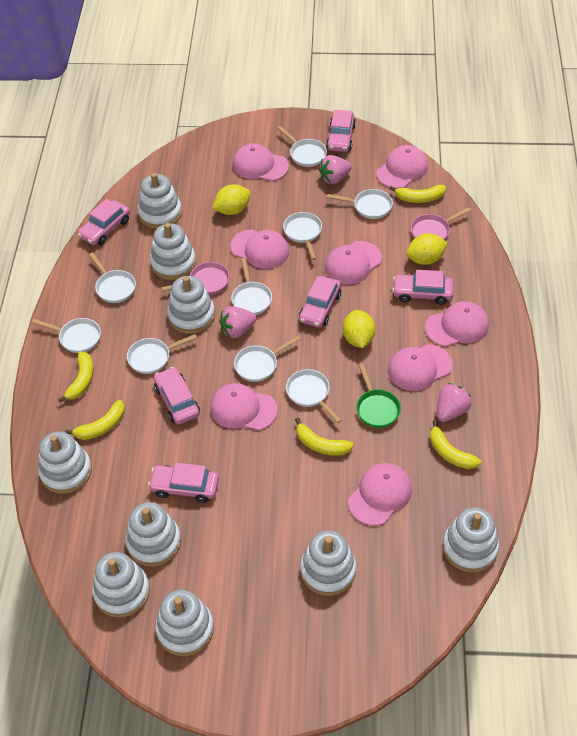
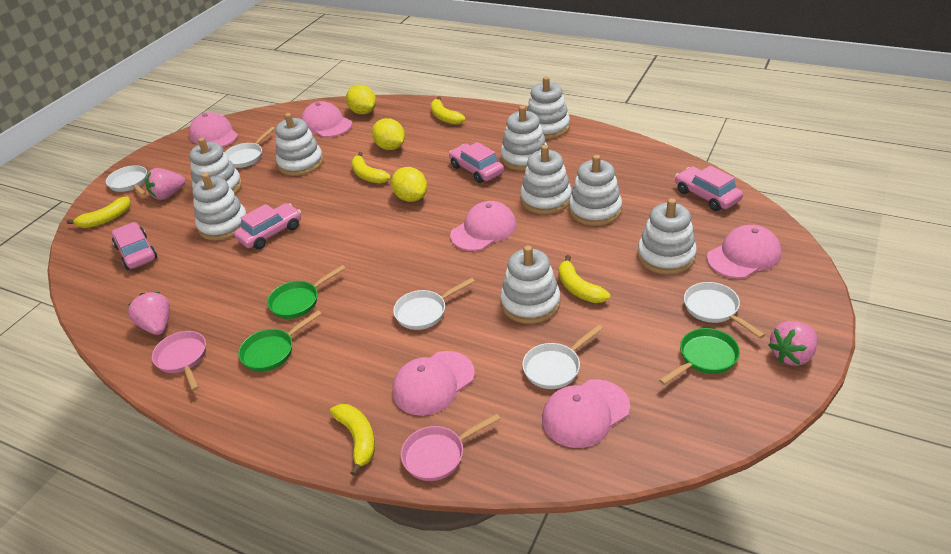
green pan: 1 -> 3
pink cap: 8 -> 6
pink car: 6 -> 4
white pan: 9 -> 5

